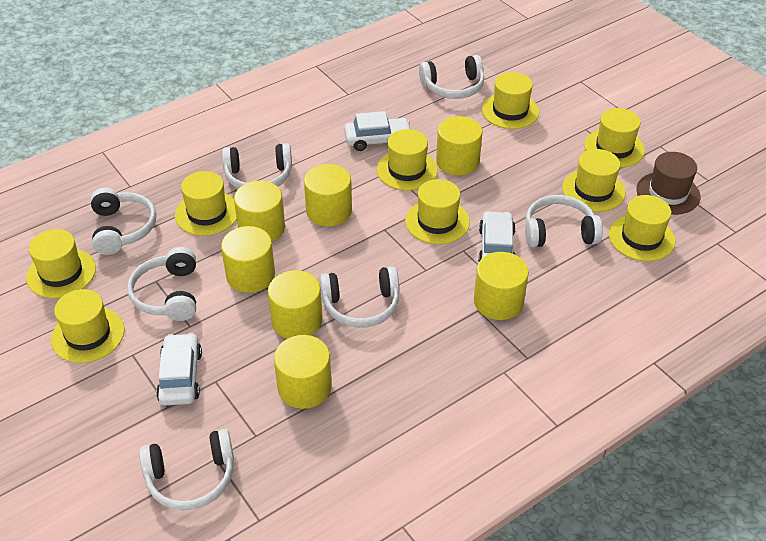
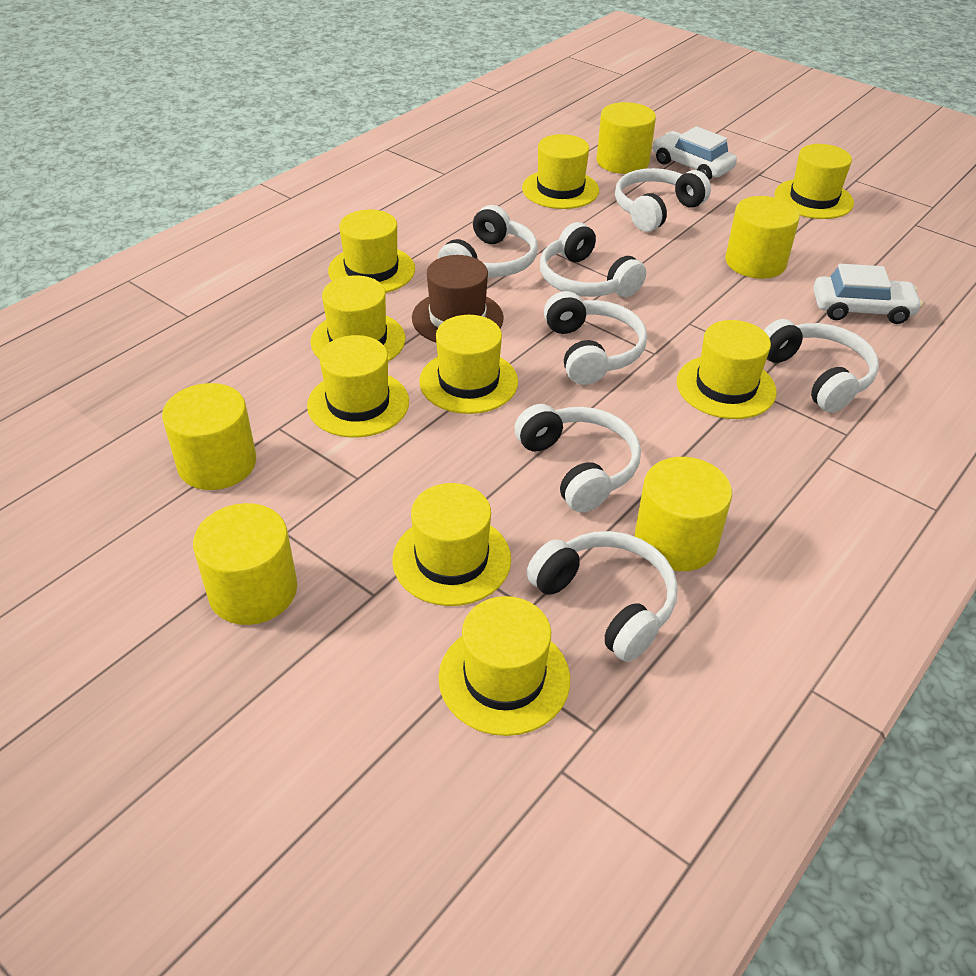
white car: 3 -> 2
yellow cylinder: 7 -> 5

